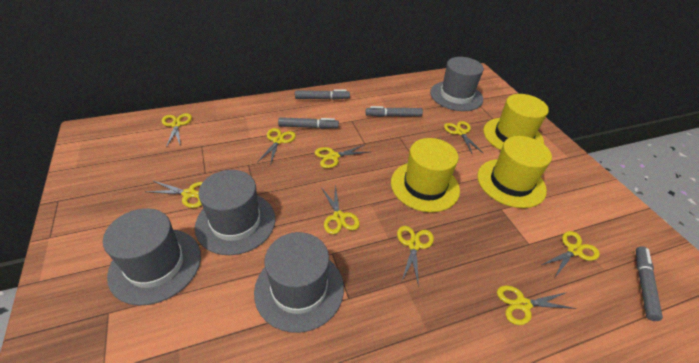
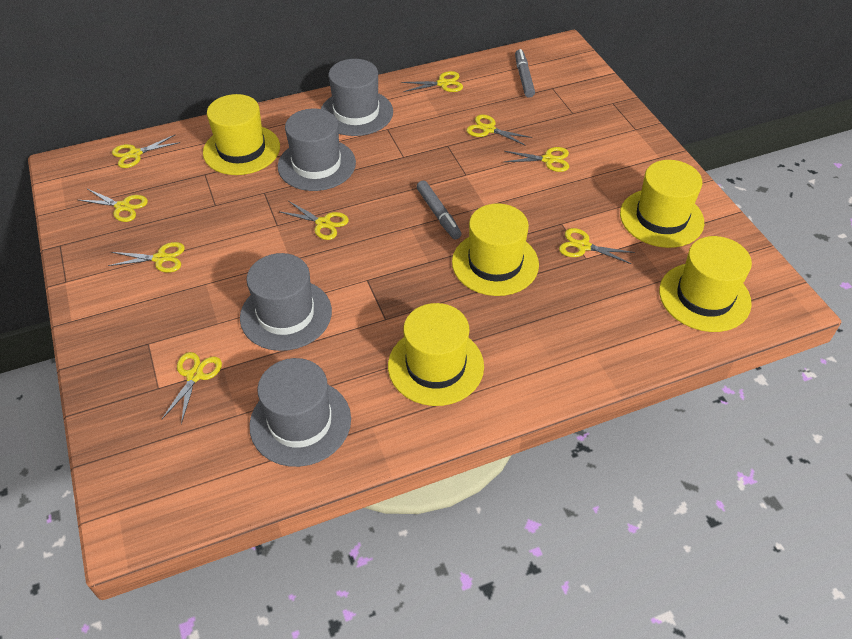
grey marker: 4 -> 2
yellow hat: 3 -> 5

